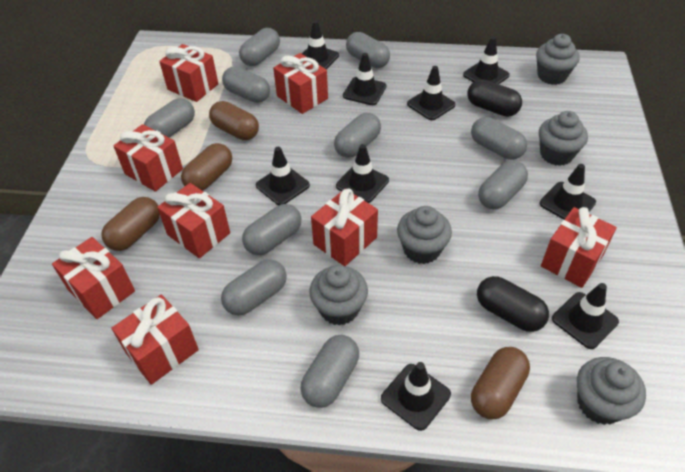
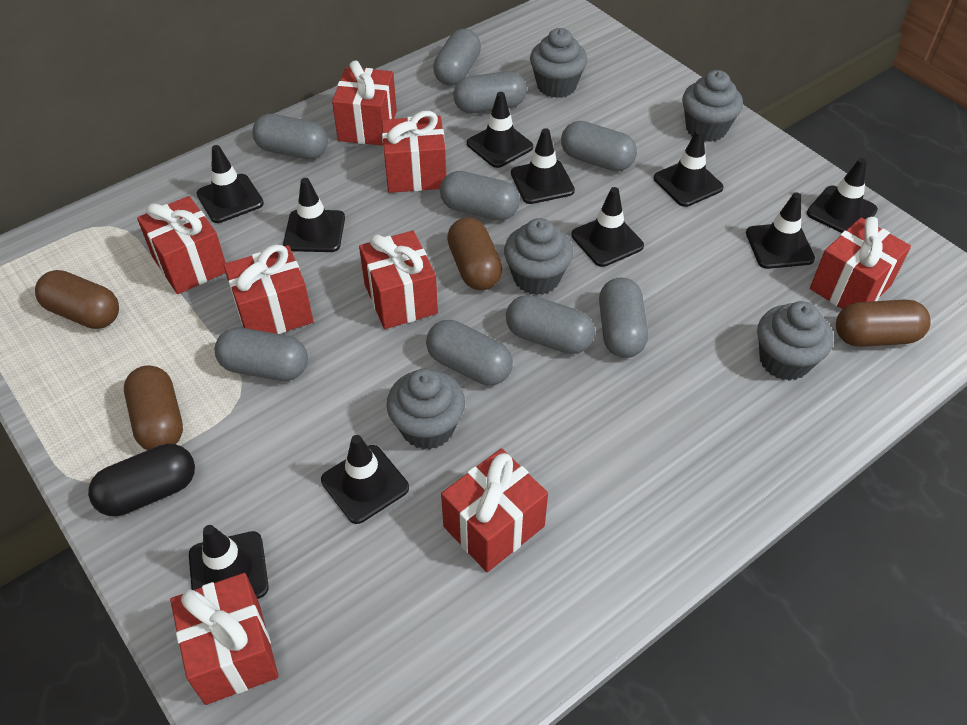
black capsule: 2 -> 1
black traffic cone: 9 -> 10
grey capsule: 10 -> 9

